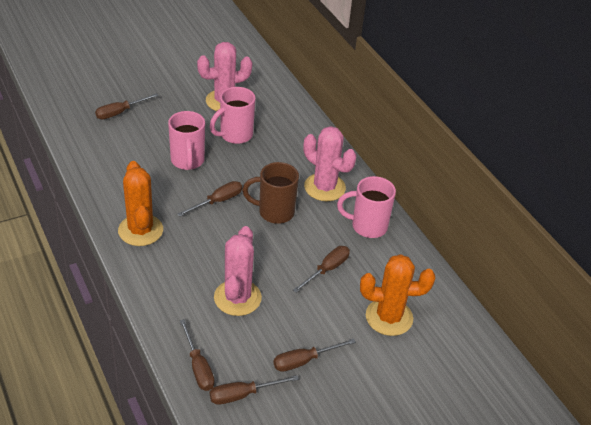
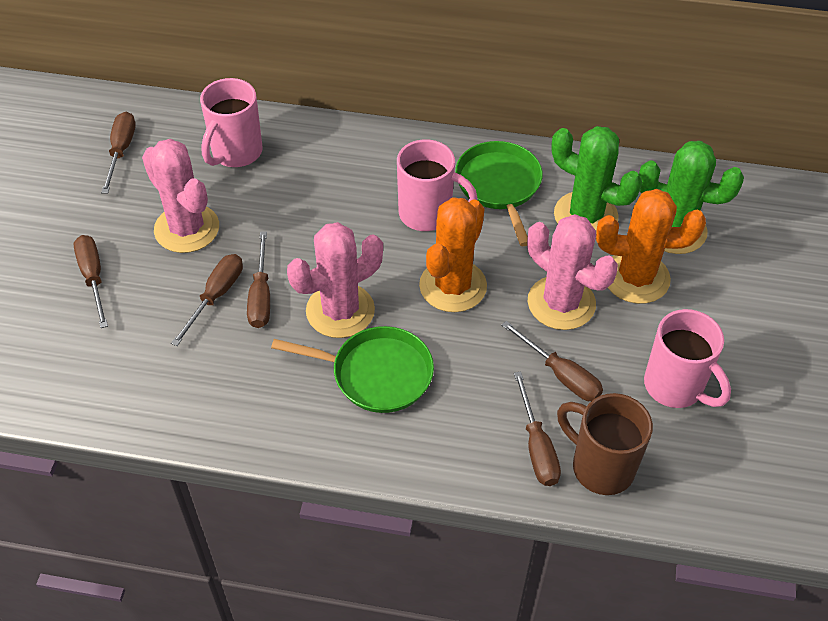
green cactus: 0 -> 2
green pan: 0 -> 2

